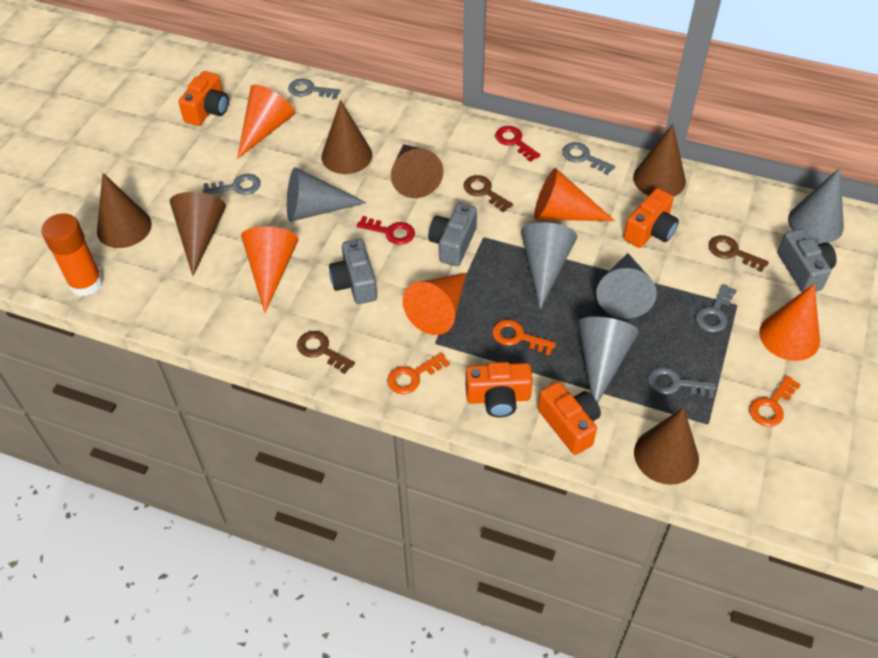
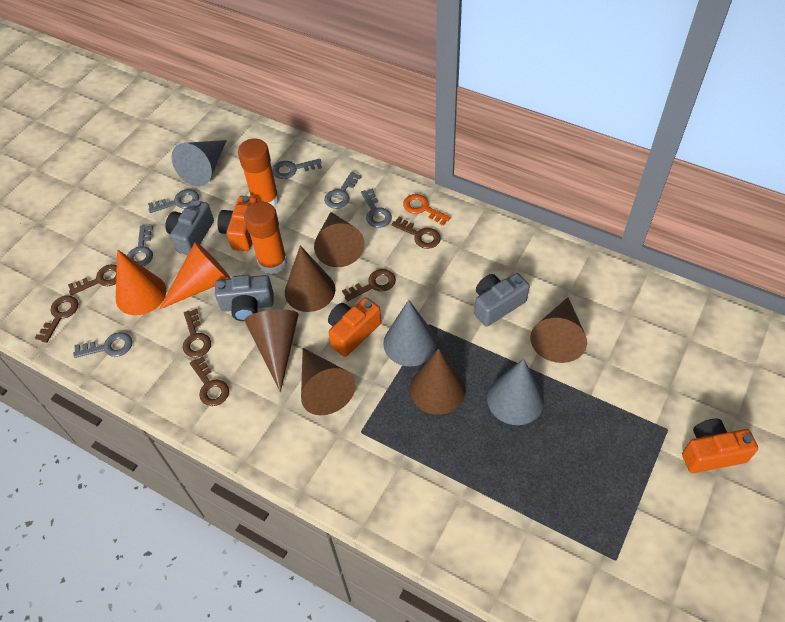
brown key: 3 -> 6
grey cone: 5 -> 3
grey key: 5 -> 6
orange camera: 4 -> 3
orange cone: 5 -> 2
orange glue stick: 1 -> 2
orange key: 3 -> 1
red key: 2 -> 0

